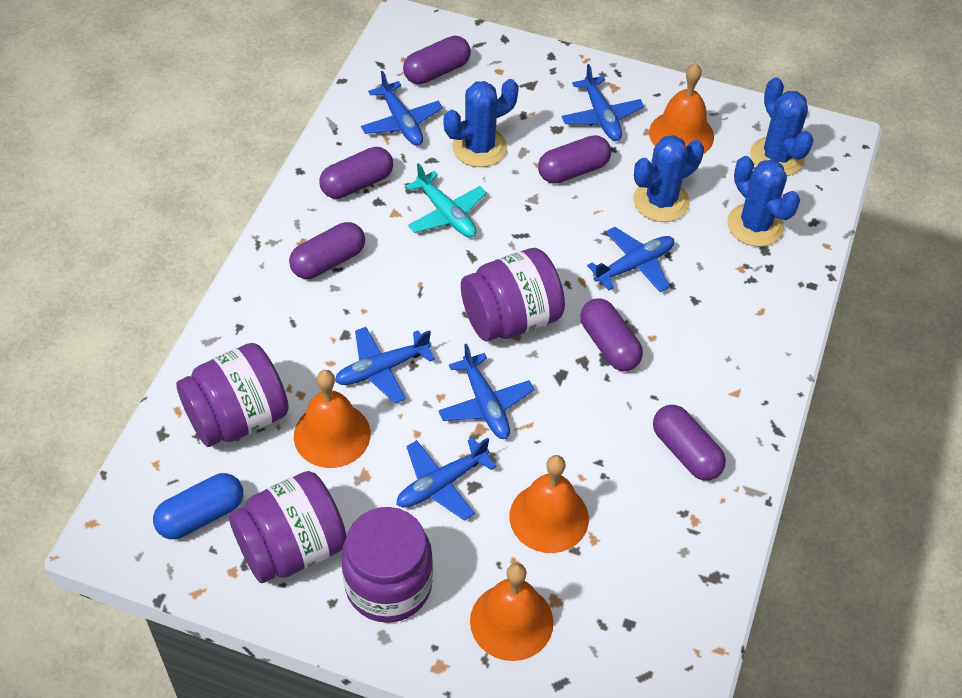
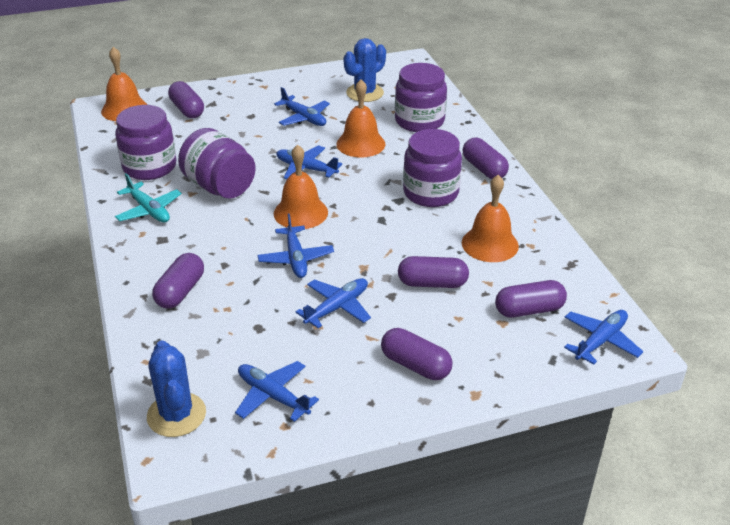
blue cactus: 4 -> 2
blue capsule: 1 -> 0

